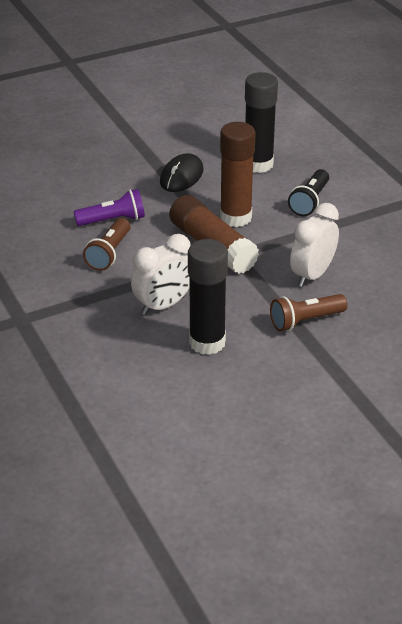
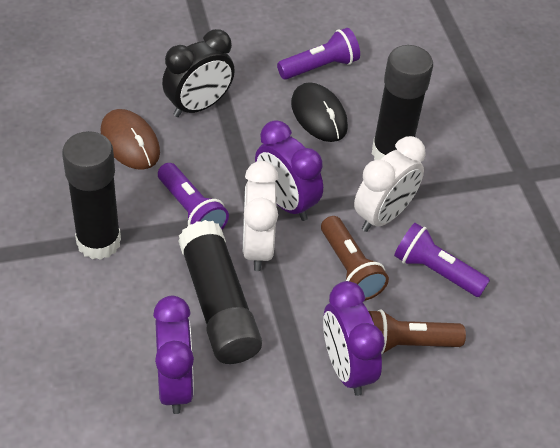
black clock: 0 -> 1
black flashlight: 1 -> 0
black glue stick: 2 -> 3
brown glue stick: 2 -> 0
brown mouse: 0 -> 1
purple clock: 0 -> 3
purple flashlight: 1 -> 3

